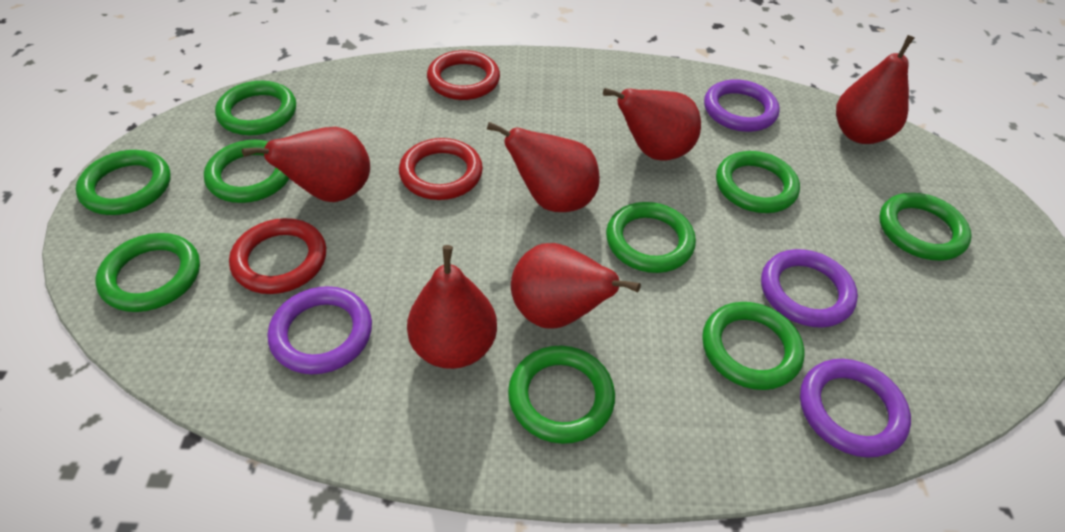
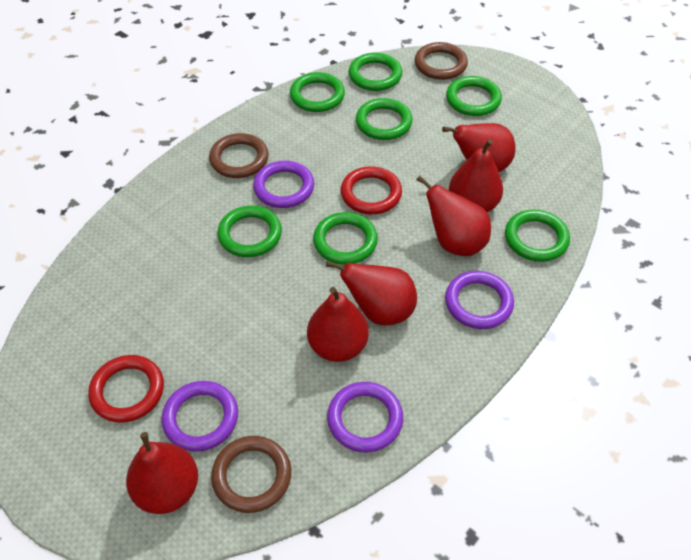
brown ring: 0 -> 3
green ring: 9 -> 7
red ring: 3 -> 2

